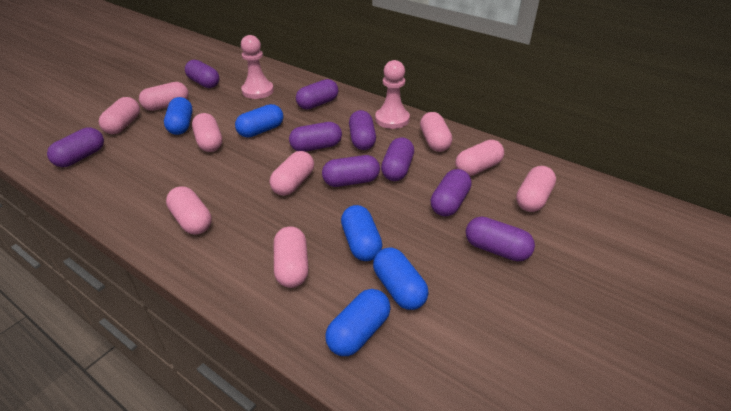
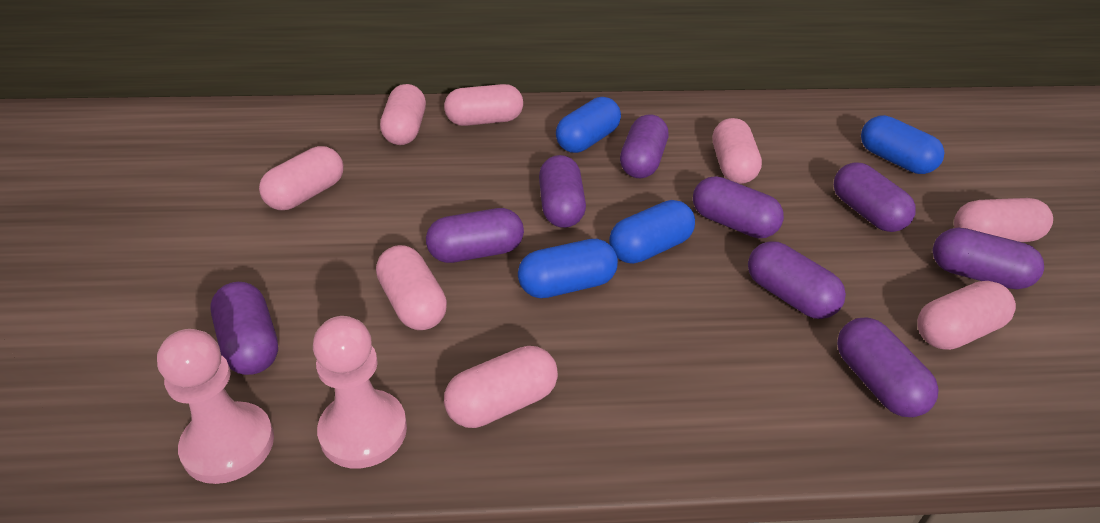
blue capsule: 5 -> 4
pink capsule: 9 -> 8

